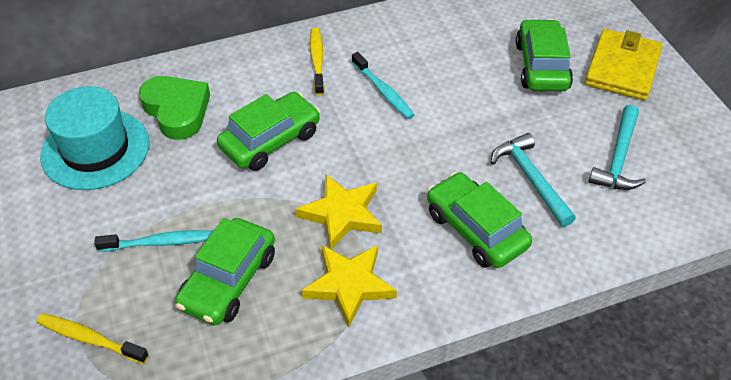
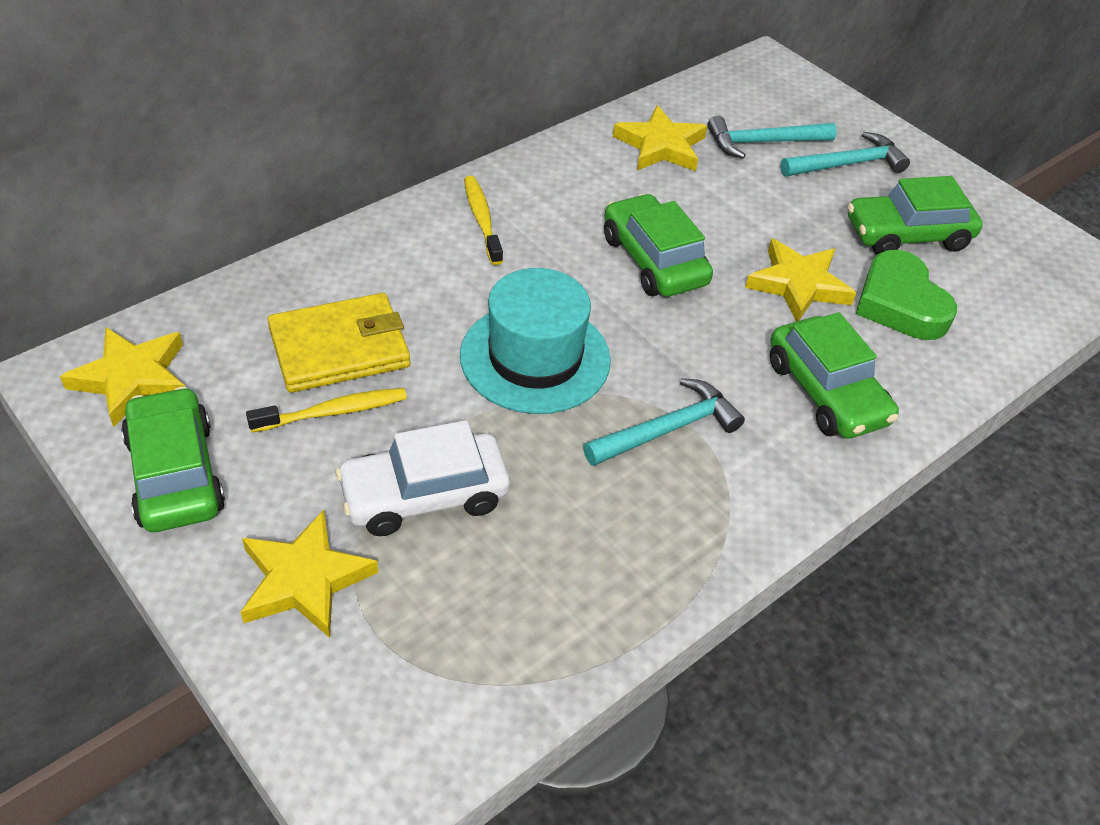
turquoise hammer: 2 -> 3
turquoise toothbrush: 2 -> 0
white car: 0 -> 1
yellow star: 2 -> 4

